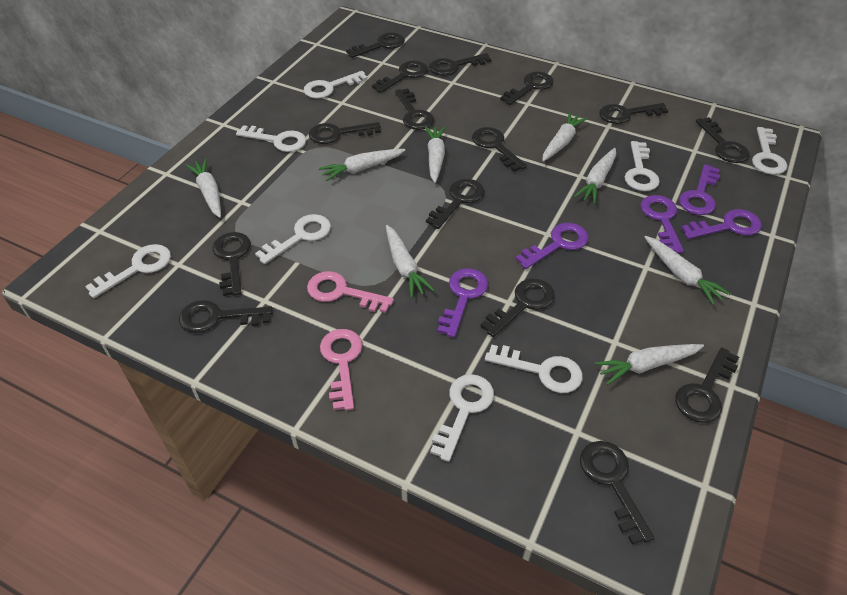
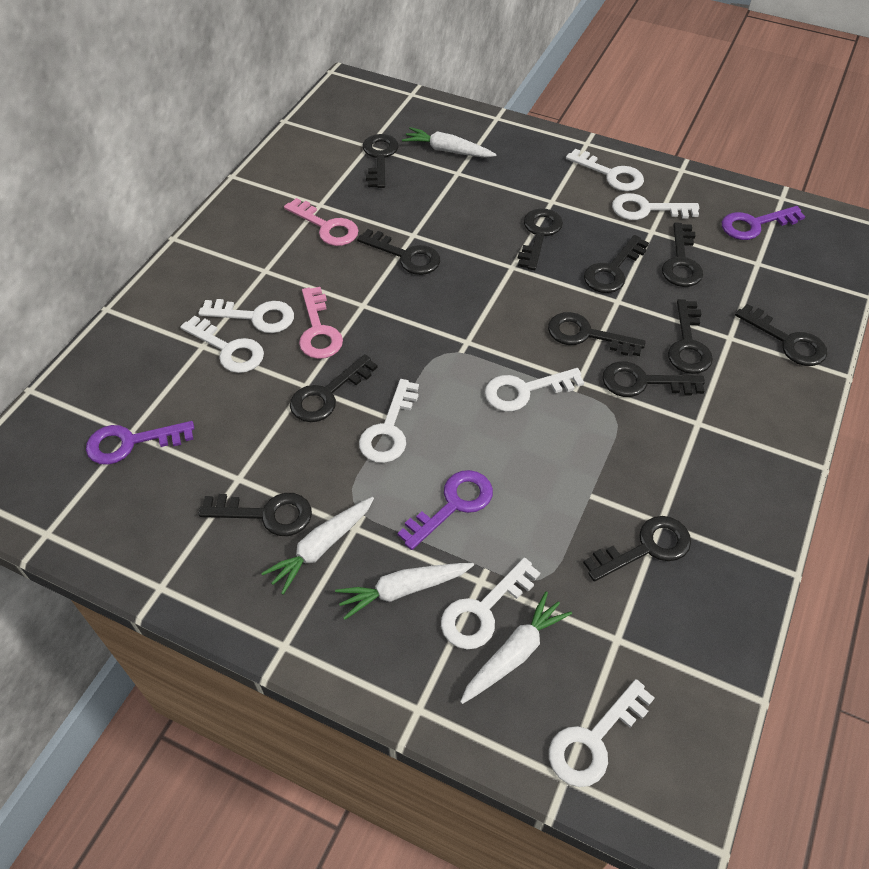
black key: 15 -> 12
purple key: 5 -> 3
white carrot: 8 -> 4

